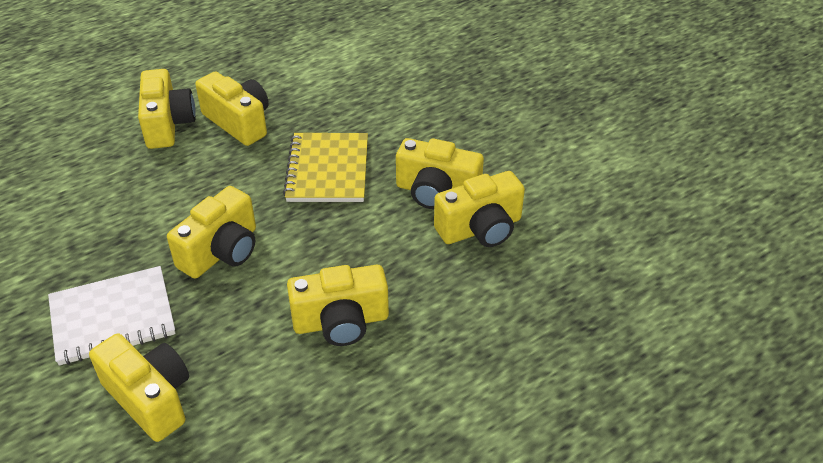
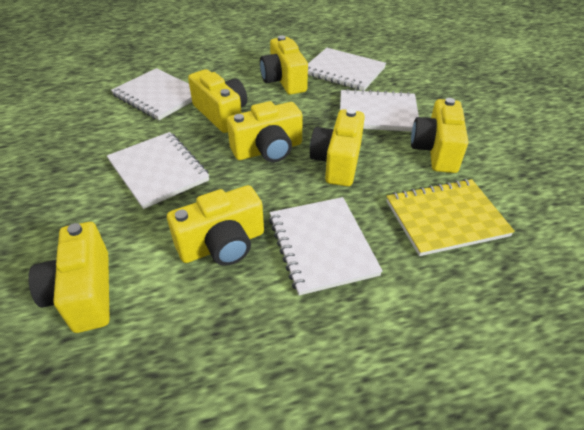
white notebook: 1 -> 5

